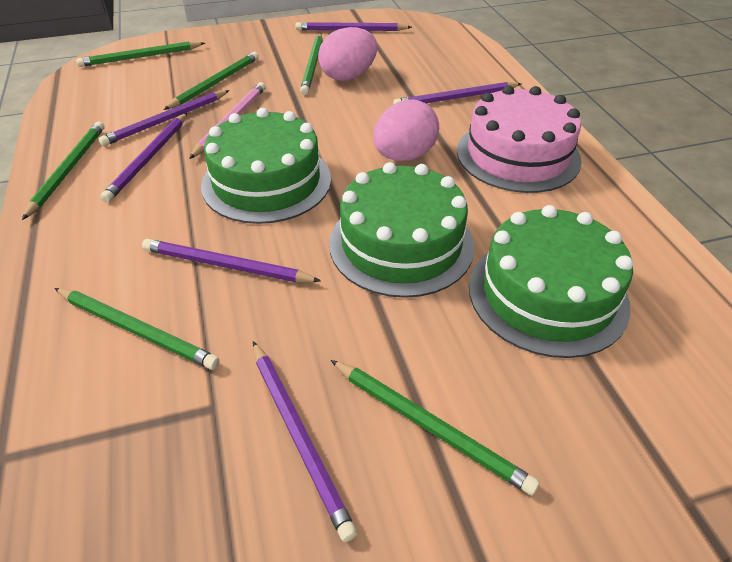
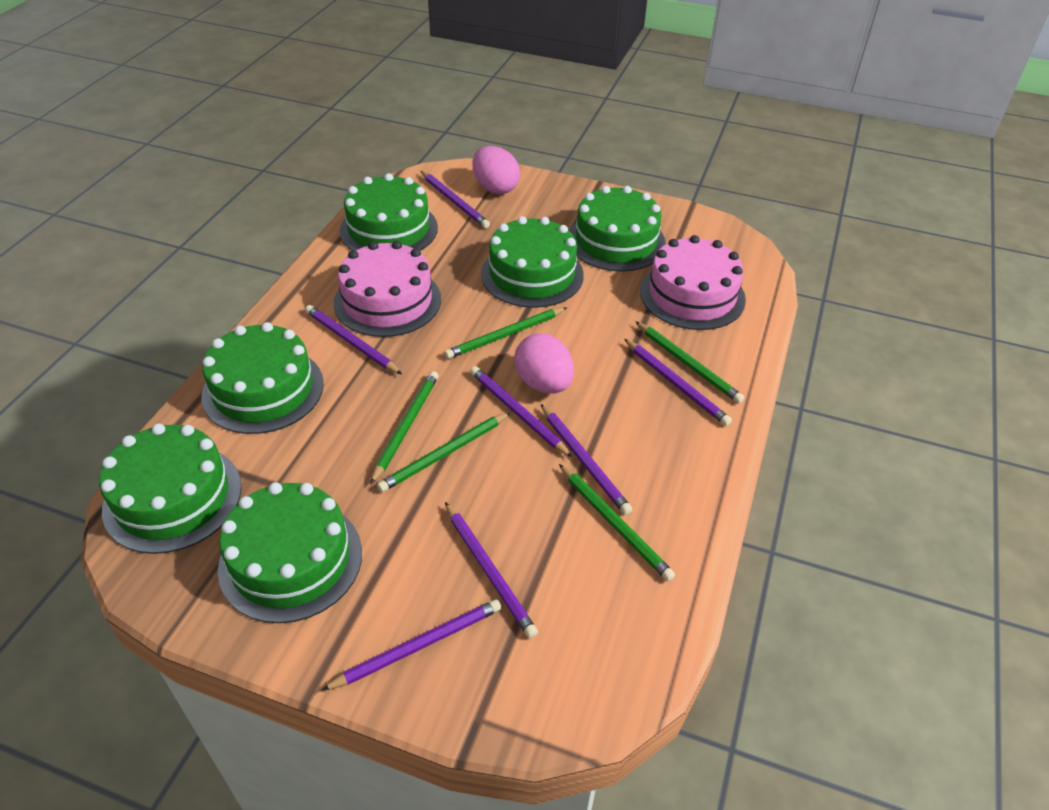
green cake: 3 -> 6
green pencil: 6 -> 5
pink cake: 1 -> 2
pink pencil: 1 -> 0
purple pencil: 6 -> 7

